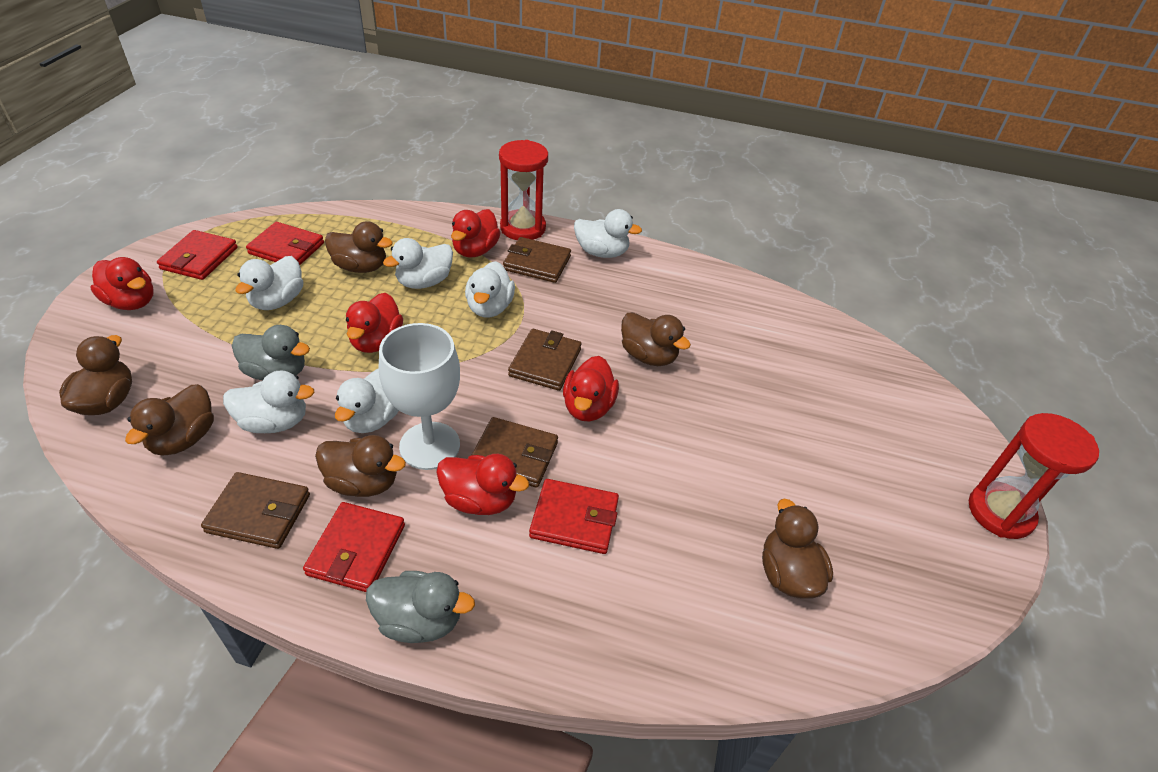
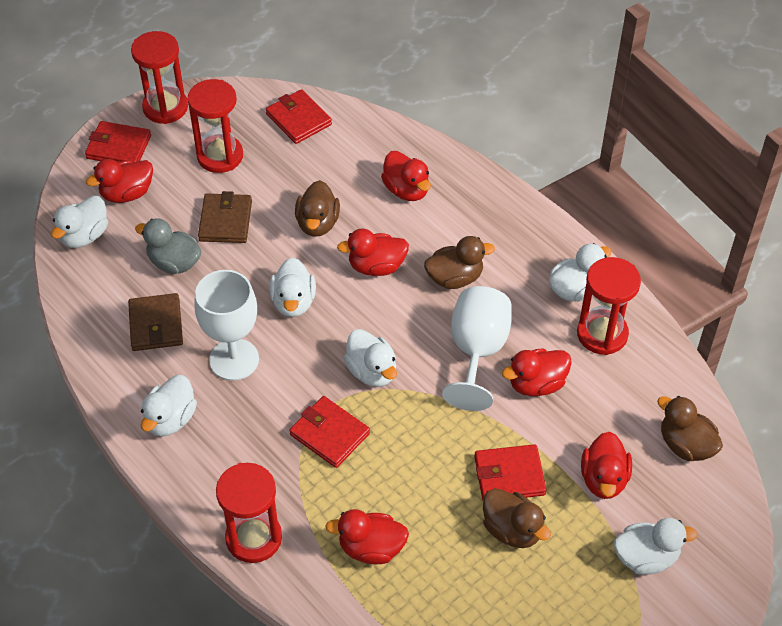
brown duck: 6 -> 4
brown wallet: 4 -> 2
grey duck: 2 -> 1
red duck: 5 -> 6
red hourglass: 2 -> 4
white goblet: 1 -> 2

